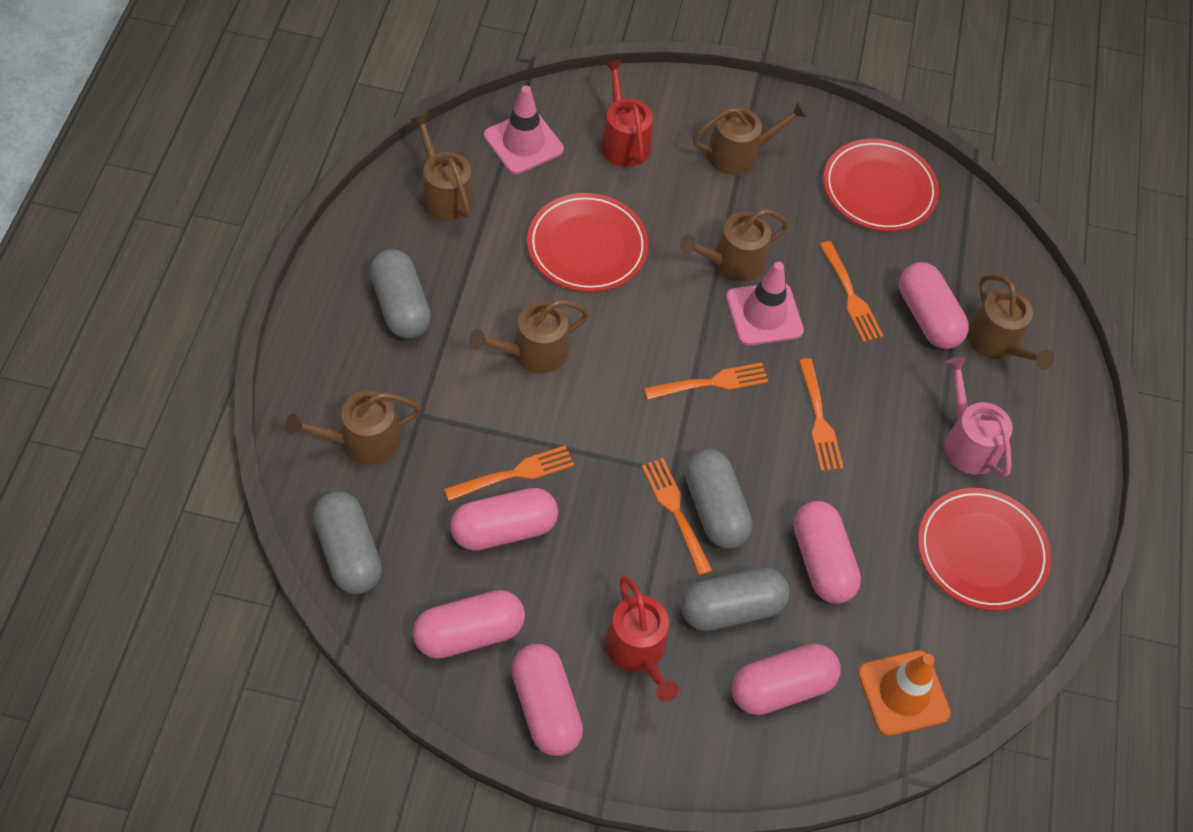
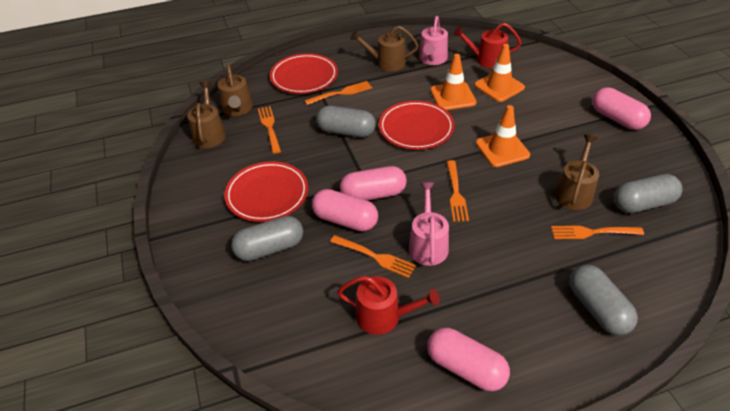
brown watering can: 6 -> 4
orange traffic cone: 1 -> 3
pink capsule: 6 -> 4
pink traffic cone: 2 -> 0
pink watering can: 1 -> 2

